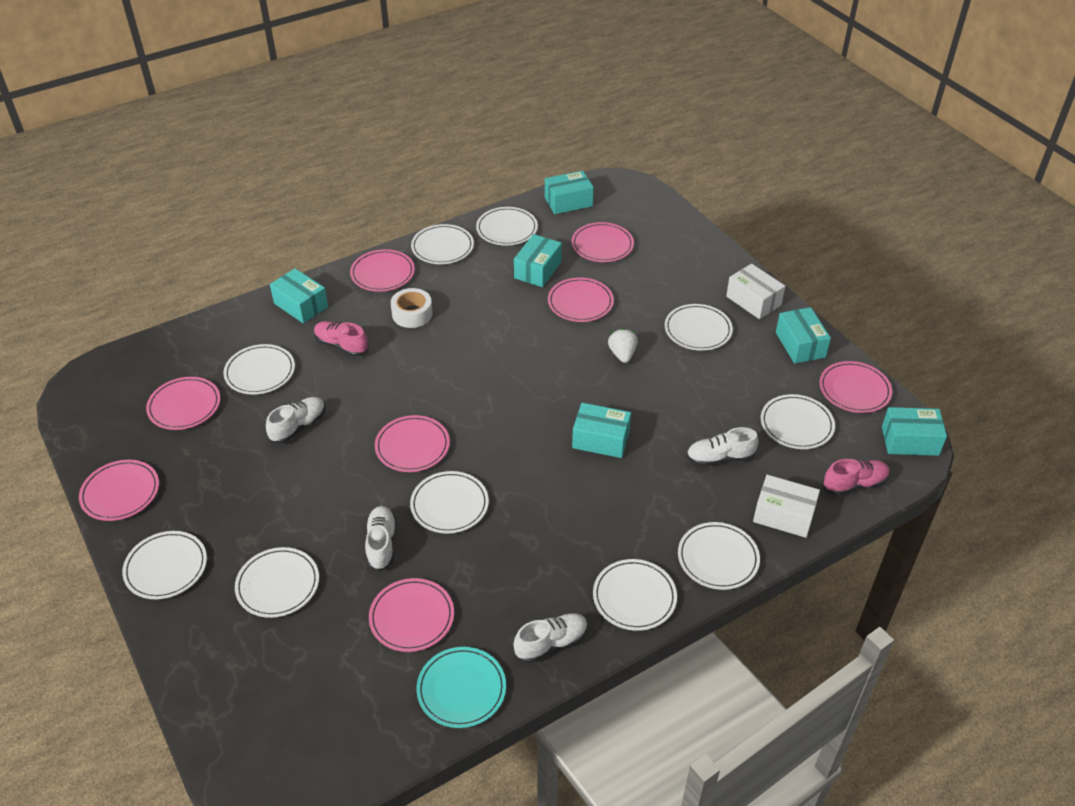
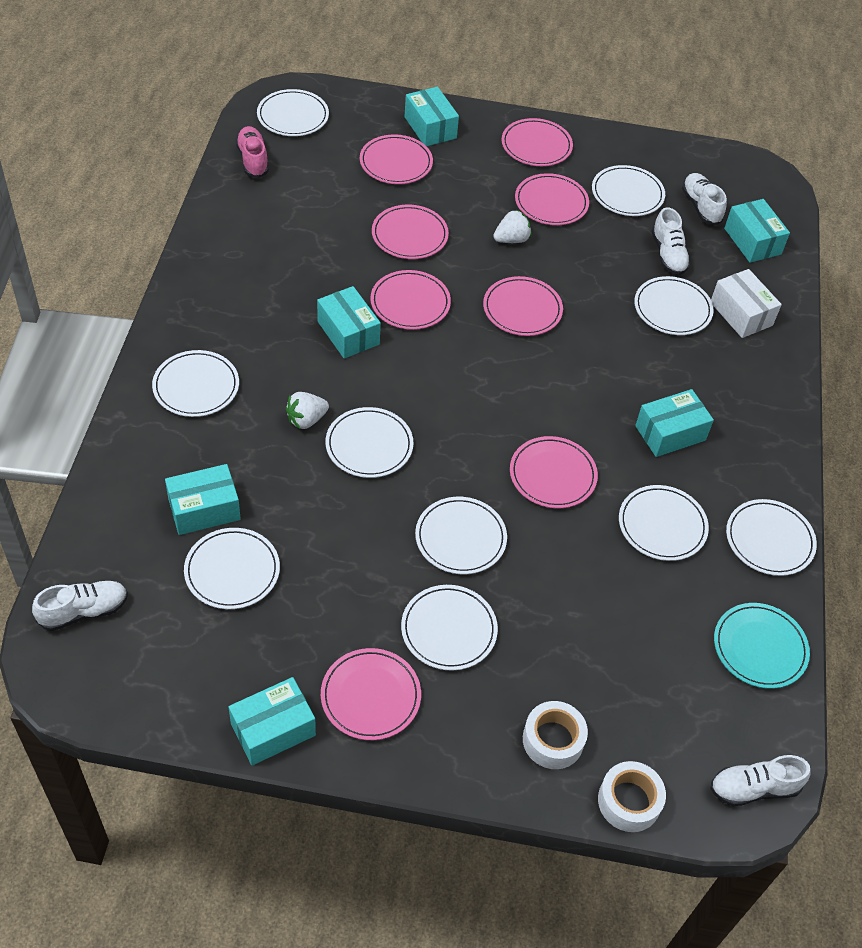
pink shoe: 2 -> 1
white box: 2 -> 1
white strawberry: 1 -> 2
white tape: 1 -> 2

